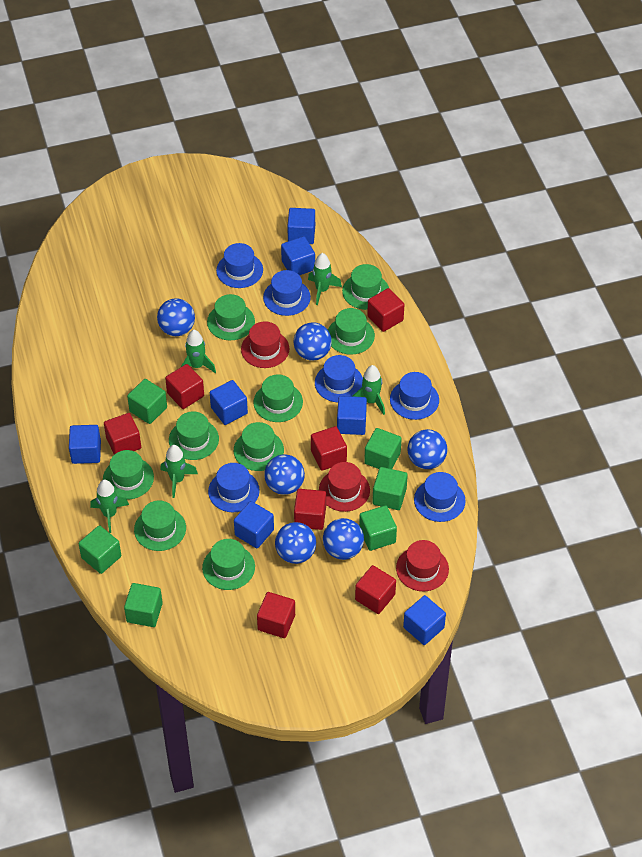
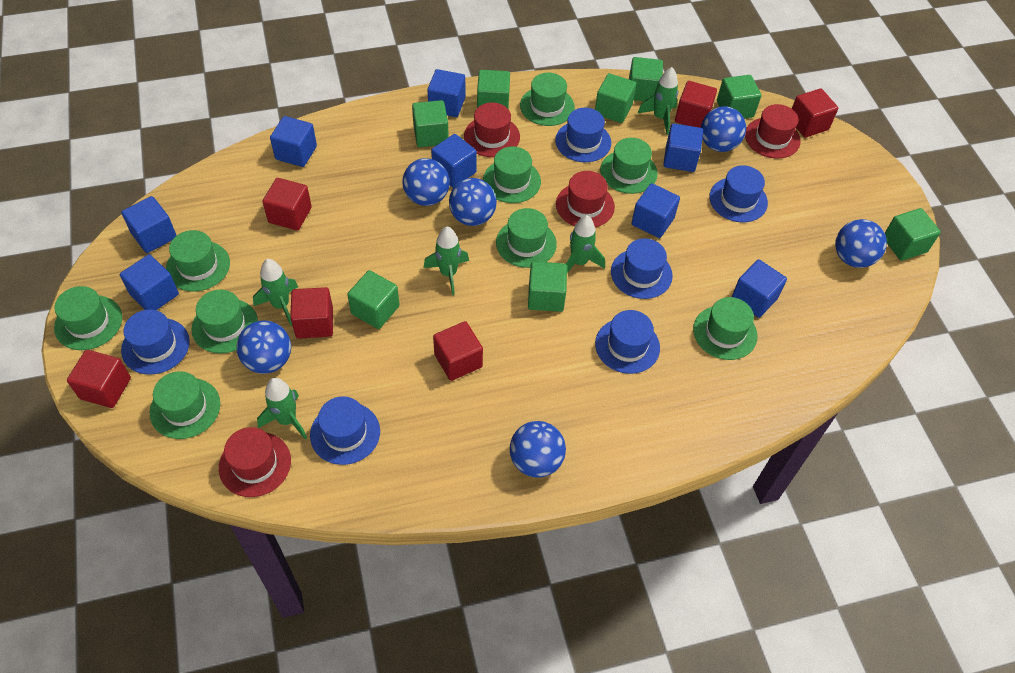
blue cube: 7 -> 8
green cube: 6 -> 8
red cube: 7 -> 6
red hat: 3 -> 4

